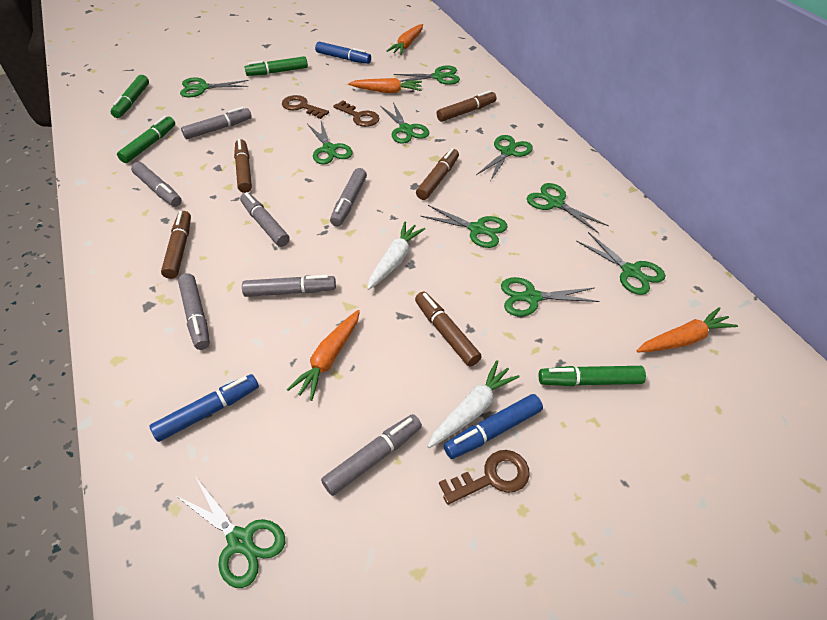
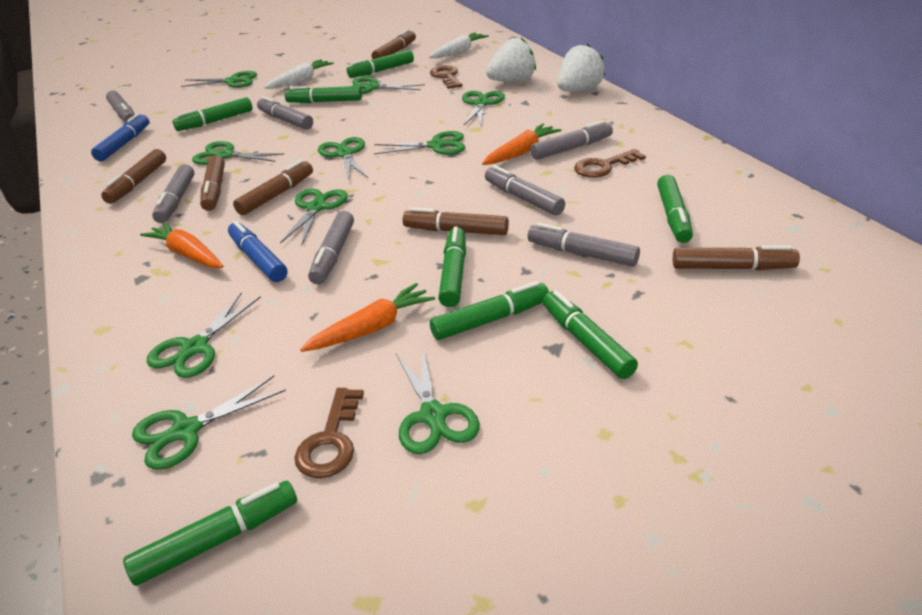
blue marker: 3 -> 2
brown marker: 5 -> 6
green marker: 4 -> 8
orange carrot: 4 -> 3
white strawberry: 0 -> 2

